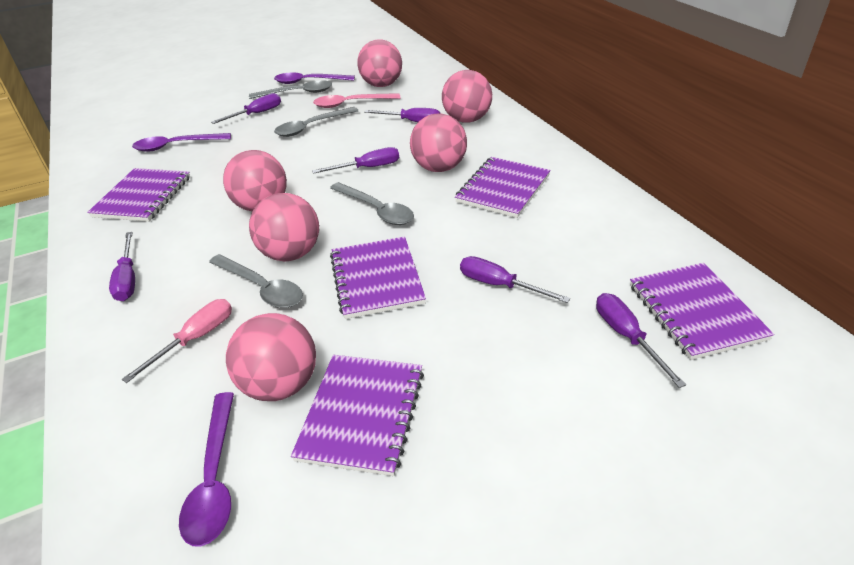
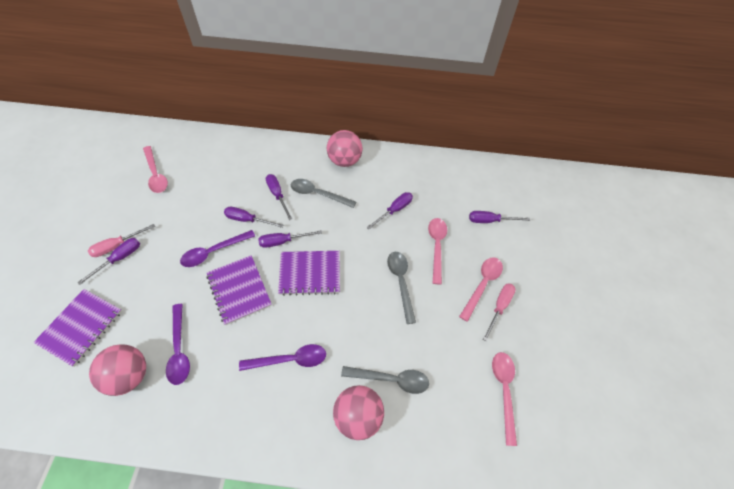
grey spoon: 4 -> 3
pink ball: 6 -> 3
pink screwdriver: 1 -> 2
pink spoon: 1 -> 4
purple notebook: 5 -> 3

